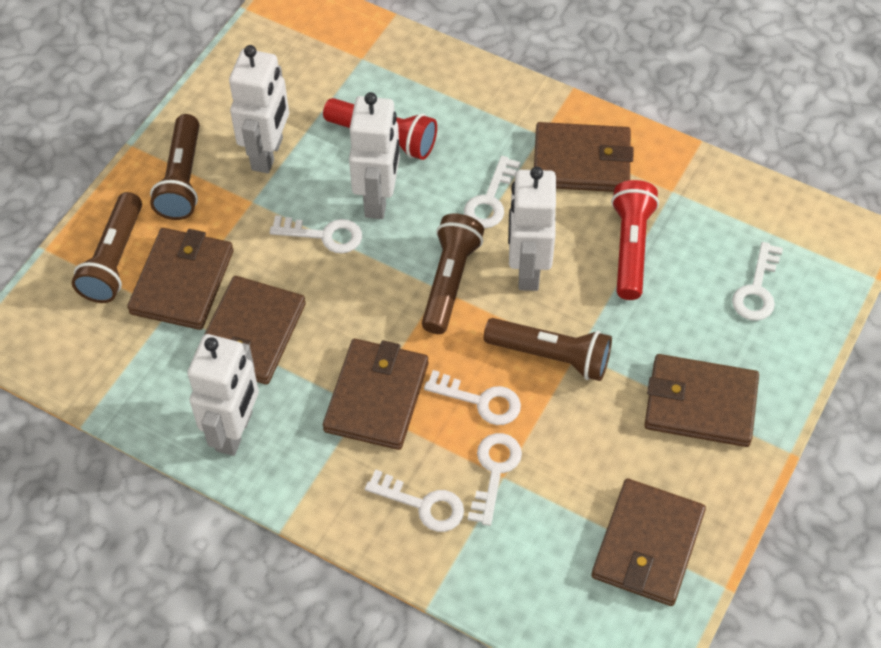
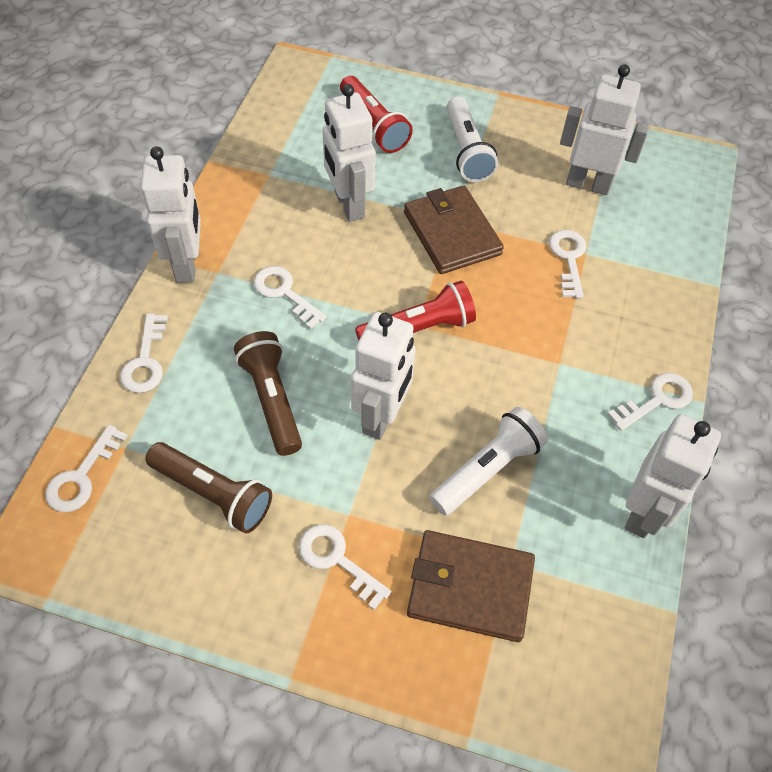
brown flashlight: 4 -> 2
brown wallet: 6 -> 2
white flashlight: 0 -> 2
white robot: 4 -> 5

